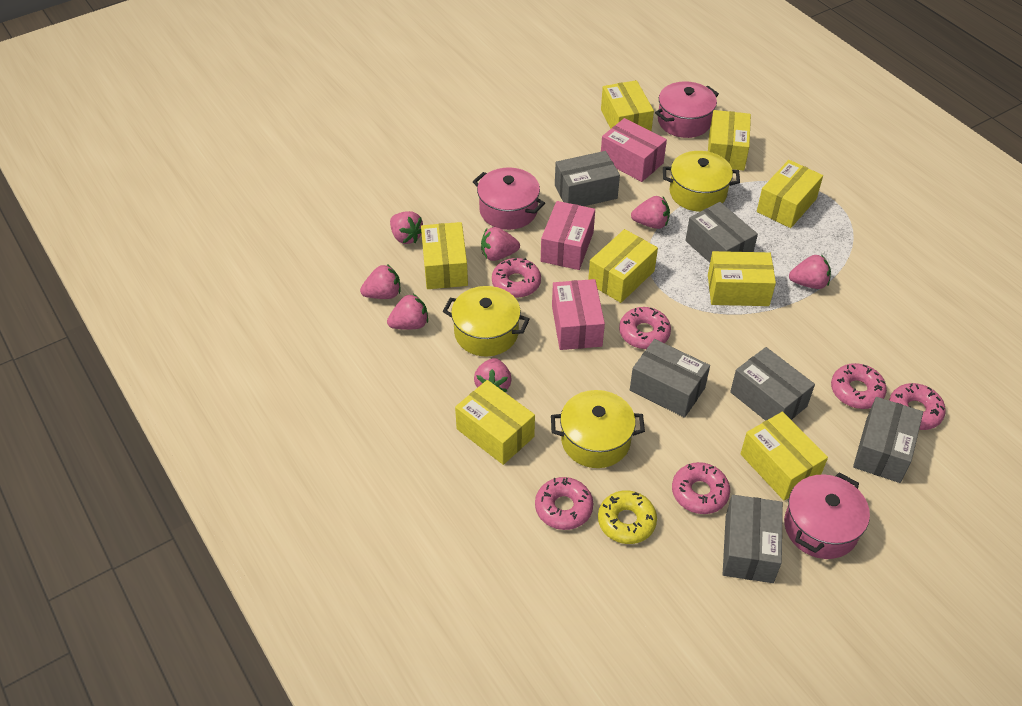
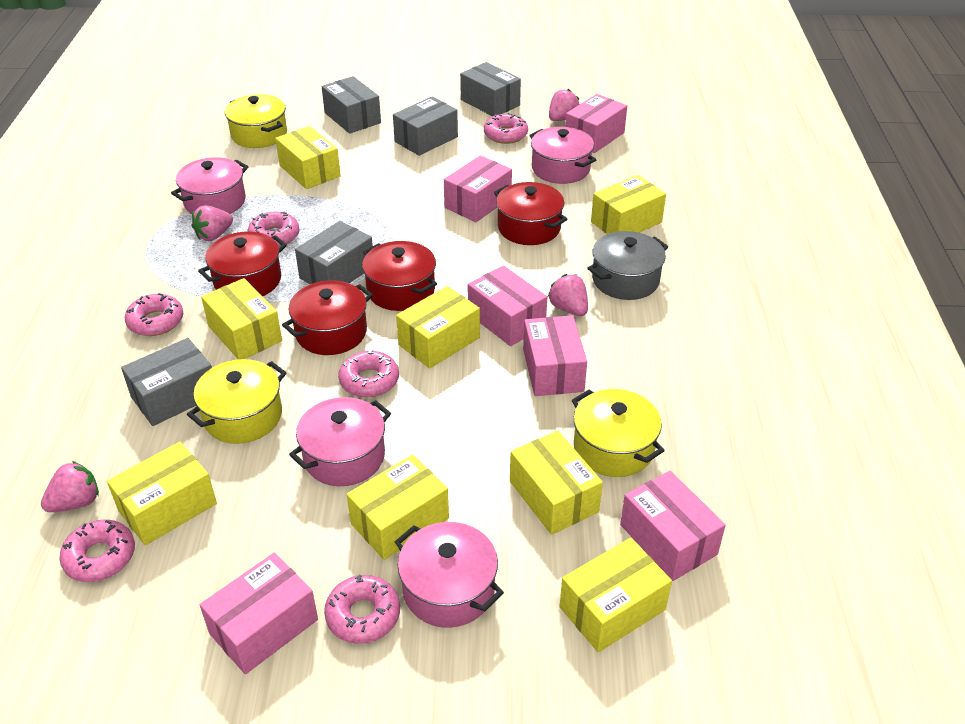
grey box: 6 -> 5
grey pot: 0 -> 1
pink box: 3 -> 6
pink pot: 3 -> 4
pink strawberry: 7 -> 4
red pot: 0 -> 4
yellow donut: 1 -> 0

